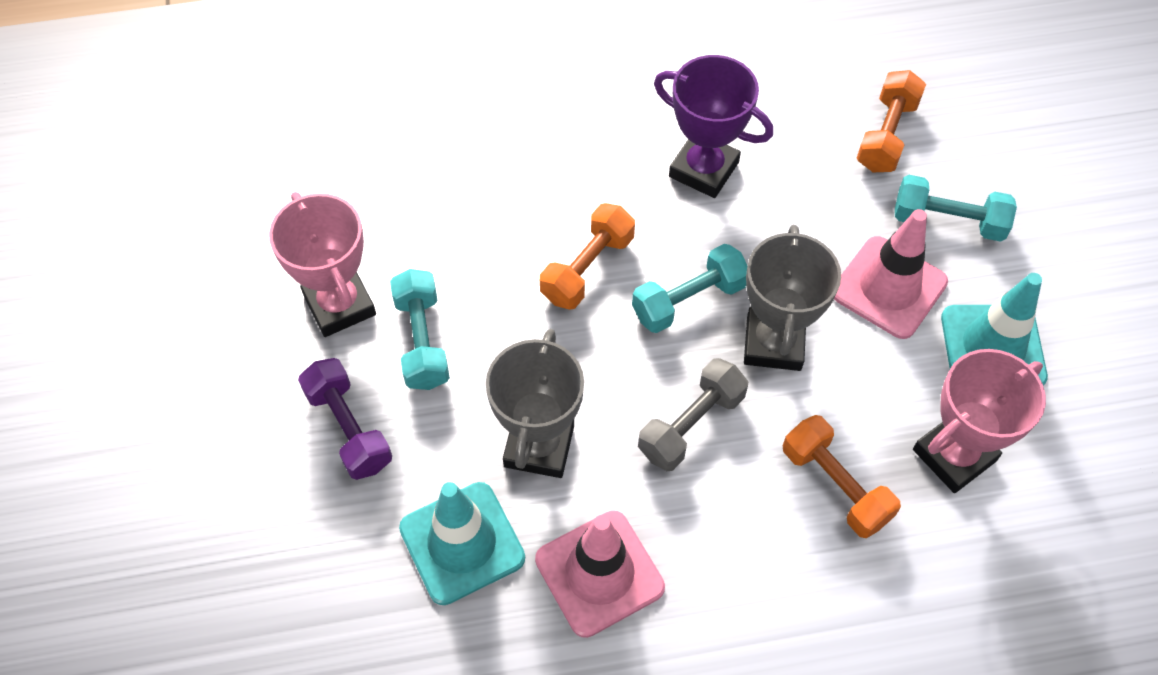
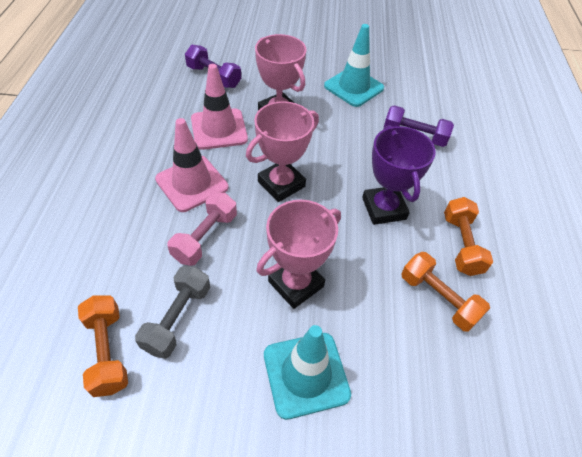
grey trophy: 2 -> 0
pink dumbbell: 0 -> 1
pink trophy: 2 -> 3
purple dumbbell: 1 -> 2
turquoise dumbbell: 3 -> 0

